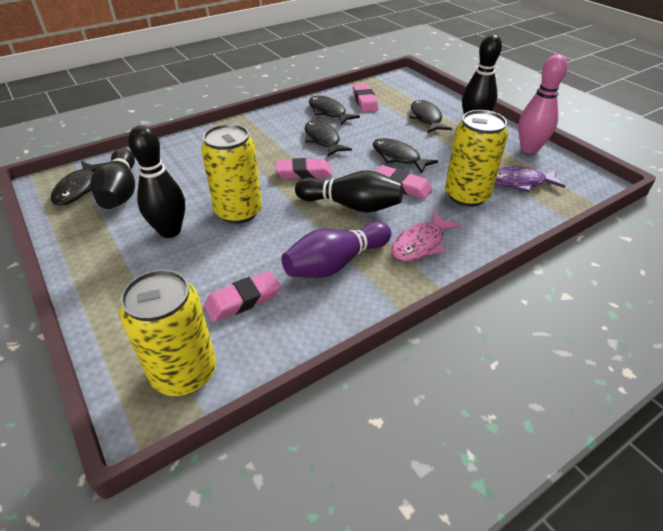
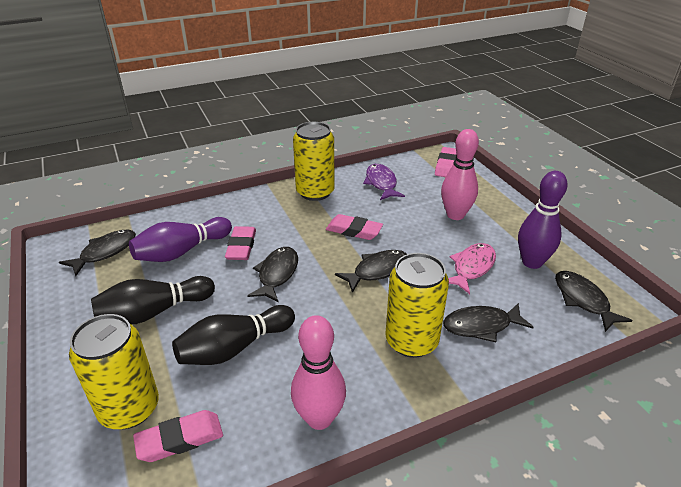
black bowling pin: 4 -> 2
pink bowling pin: 1 -> 2
purple bowling pin: 1 -> 2

